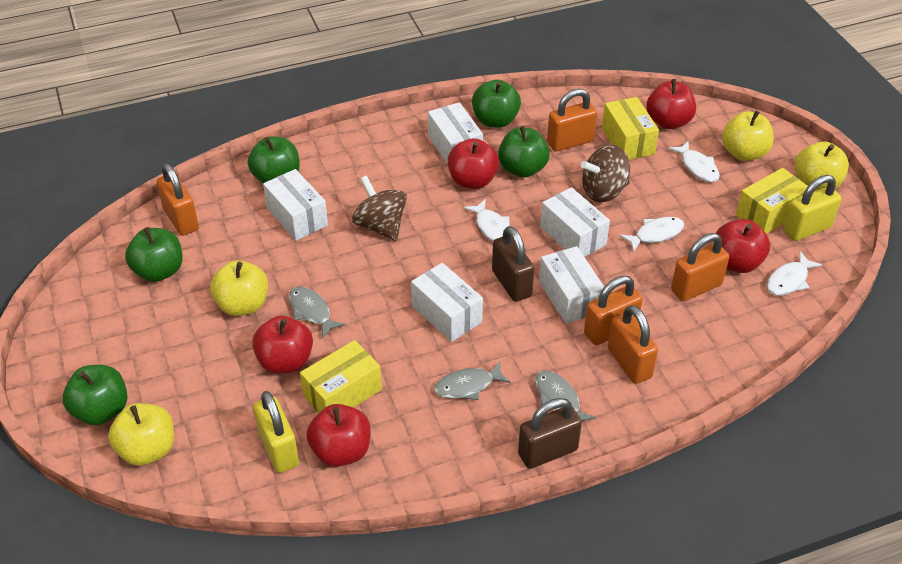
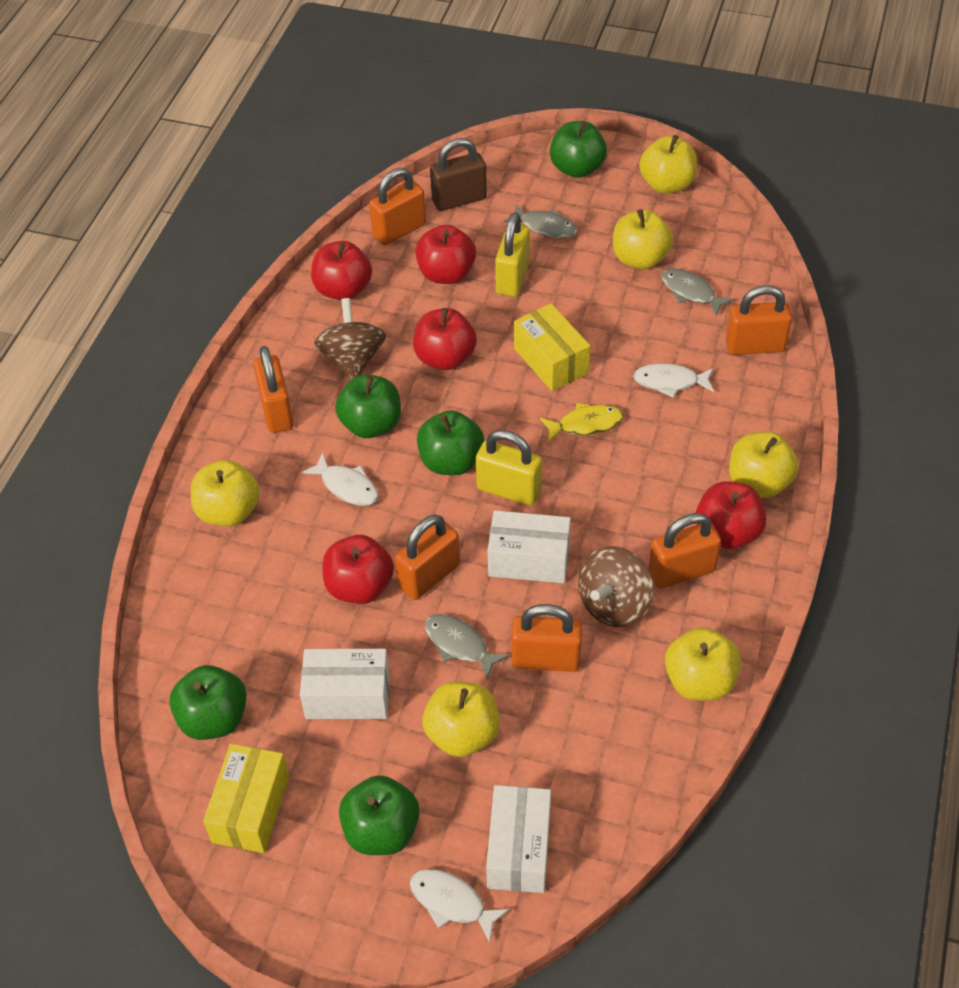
brown padlock: 2 -> 1
orange padlock: 5 -> 6
white box: 5 -> 3
white fish: 4 -> 3
yellow apple: 4 -> 6
yellow box: 3 -> 2
yellow fish: 0 -> 1

